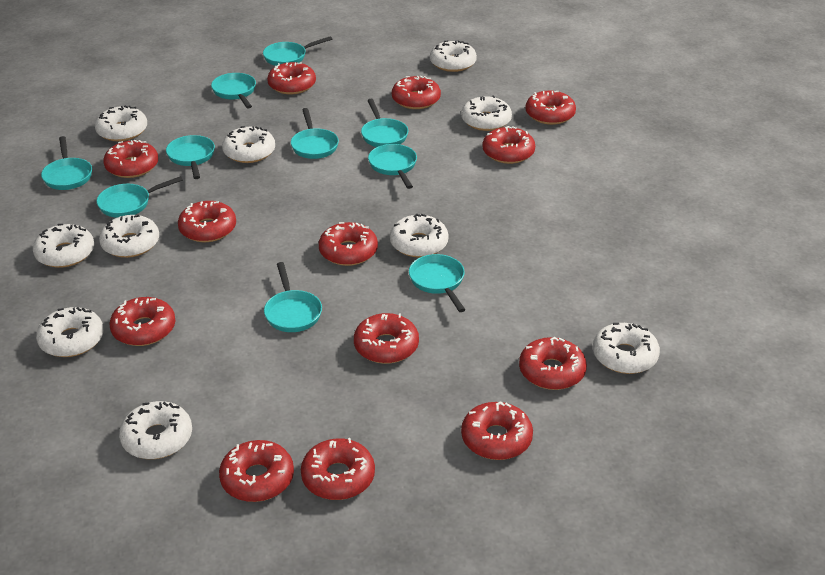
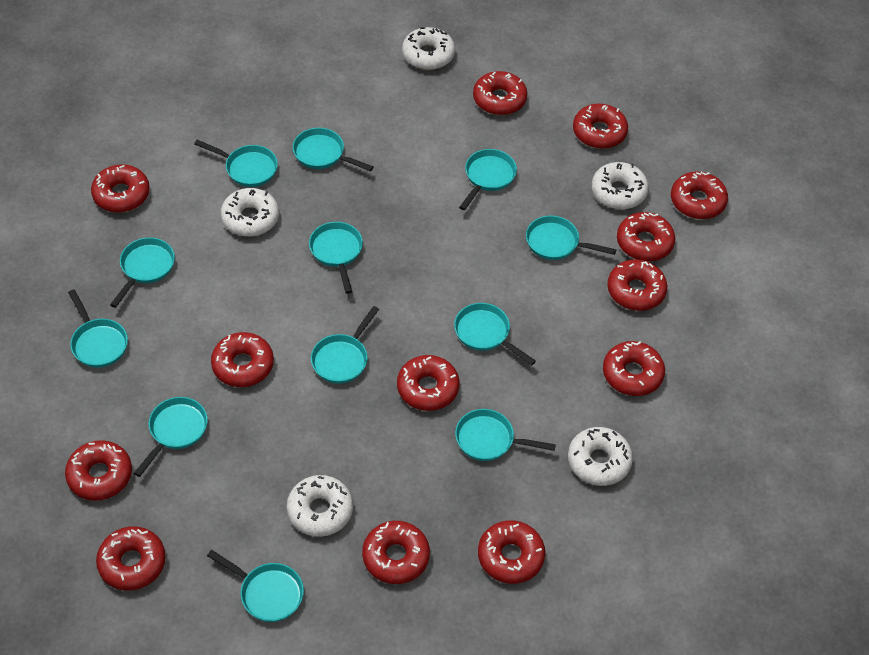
turquoise pan: 10 -> 12
white donut: 10 -> 5

